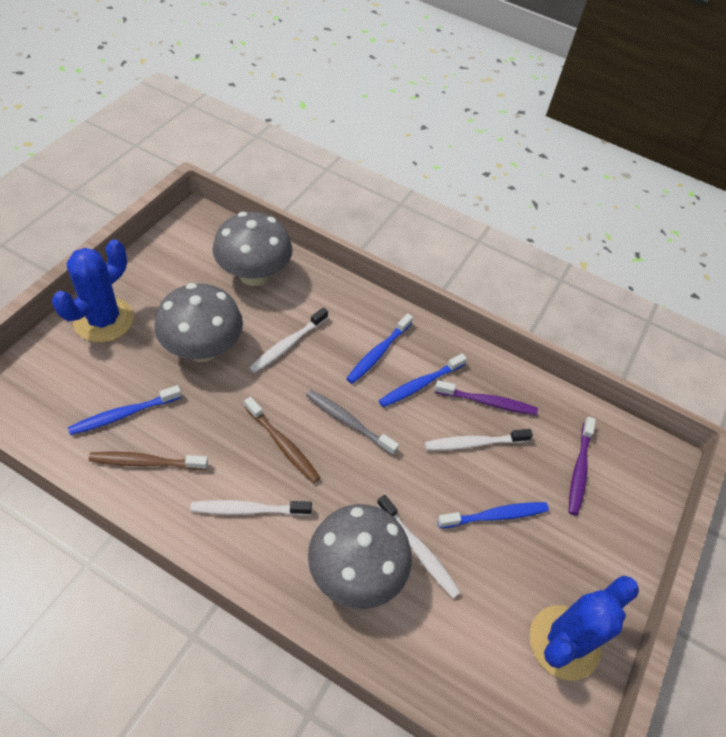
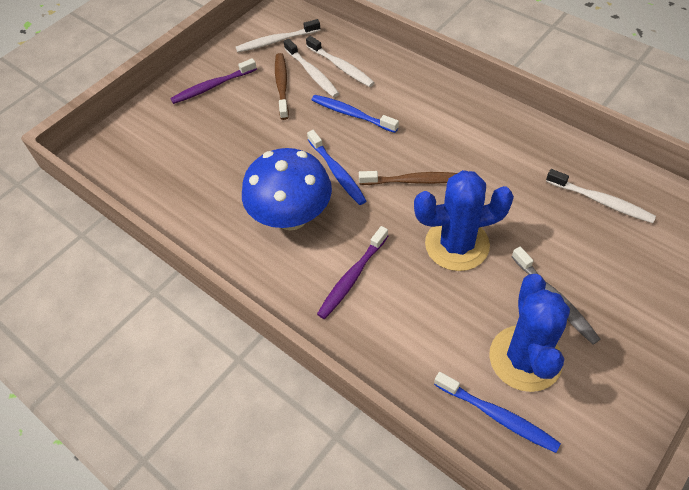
blue mushroom: 0 -> 1
blue toothbrush: 4 -> 3
grey mushroom: 3 -> 0

